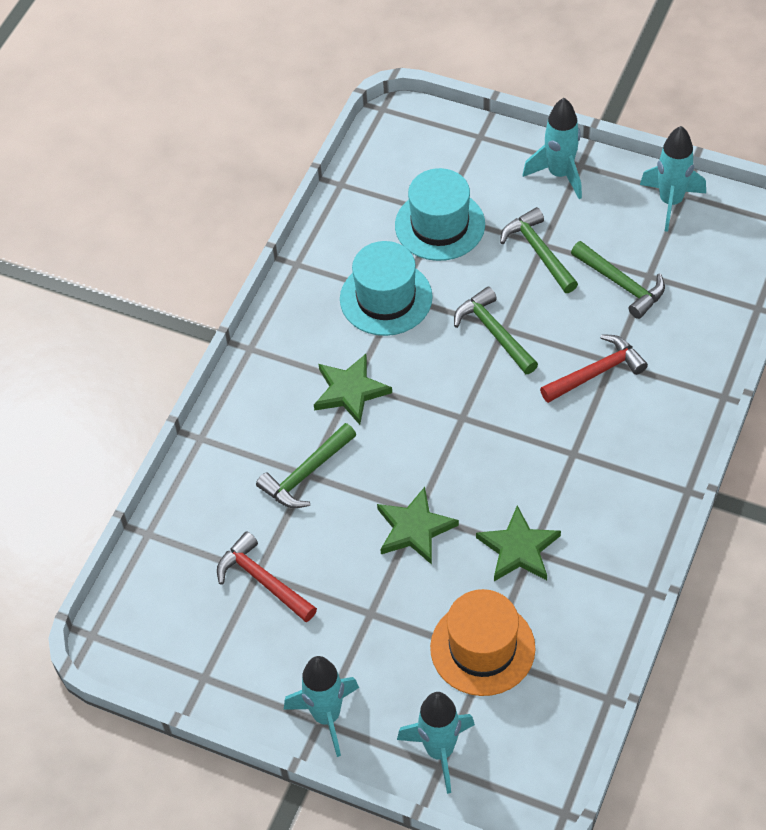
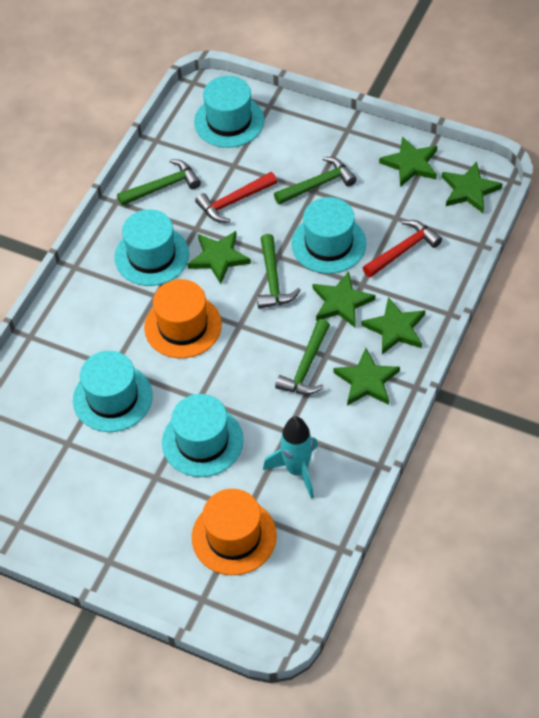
green star: 3 -> 6
orange hat: 1 -> 2
turquoise hat: 2 -> 5
turquoise rocket: 4 -> 1

